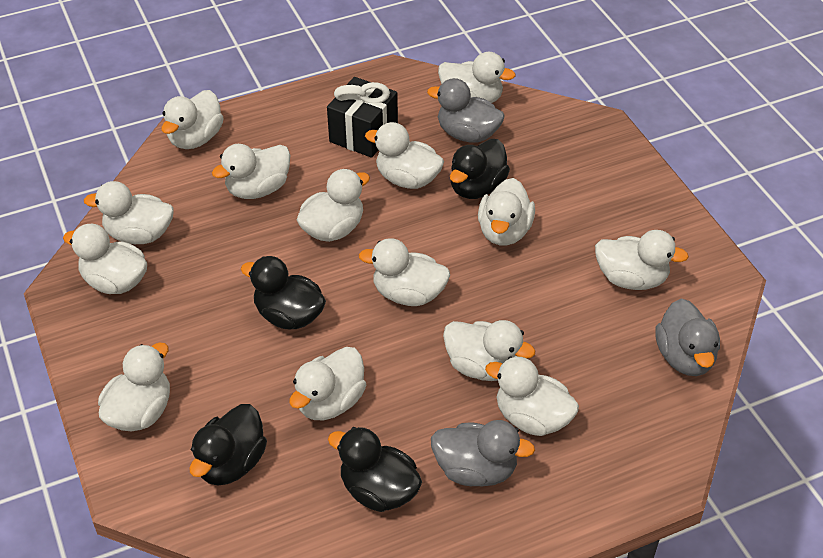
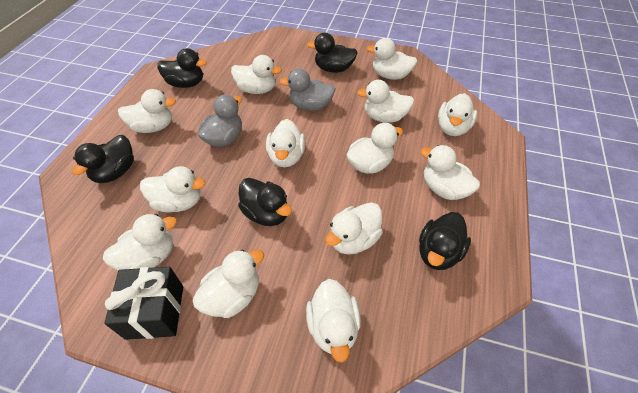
black duck: 4 -> 5
grey duck: 3 -> 2
white duck: 14 -> 13

